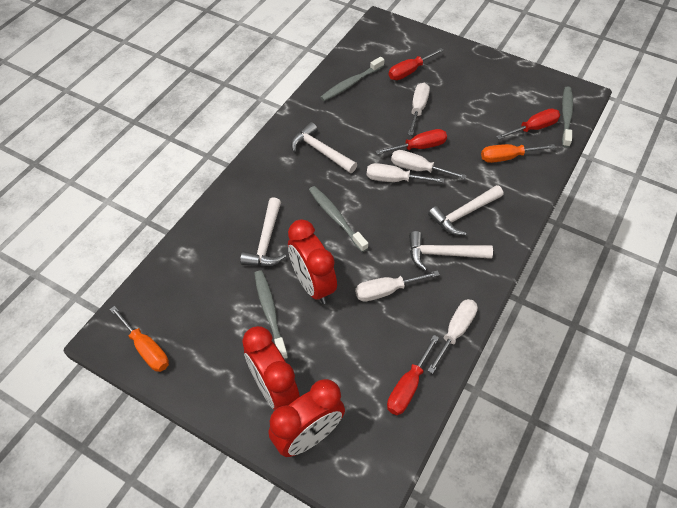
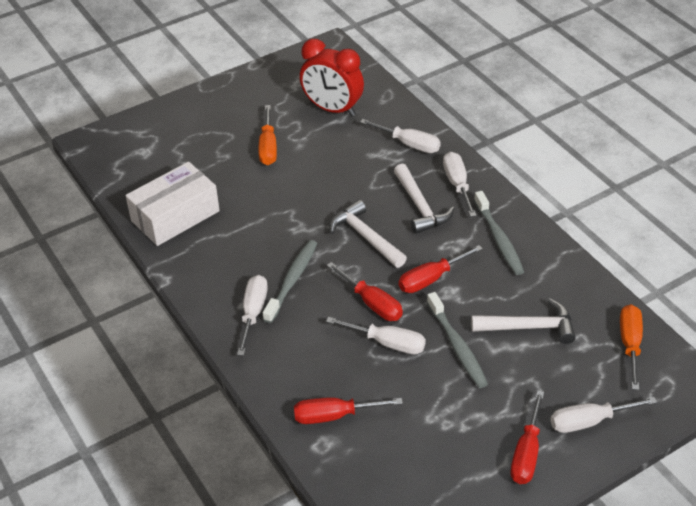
grey toothbrush: 4 -> 3
red clock: 3 -> 1
white box: 0 -> 1
white hammer: 4 -> 3

